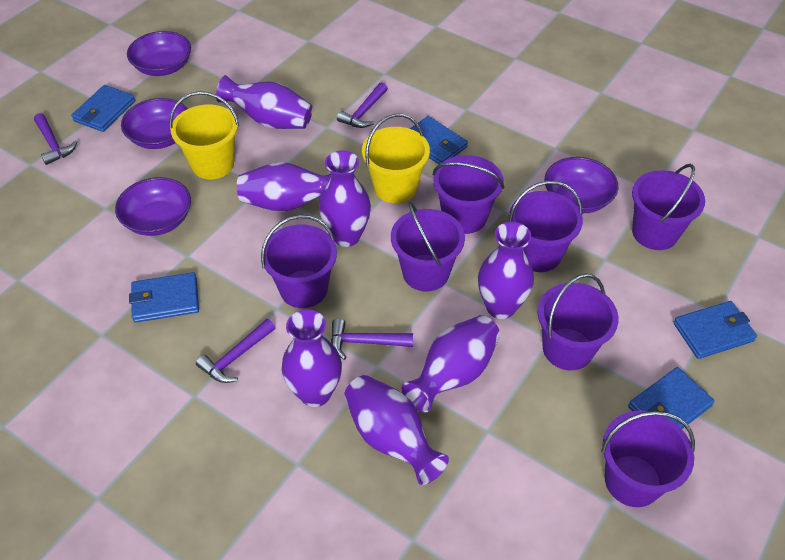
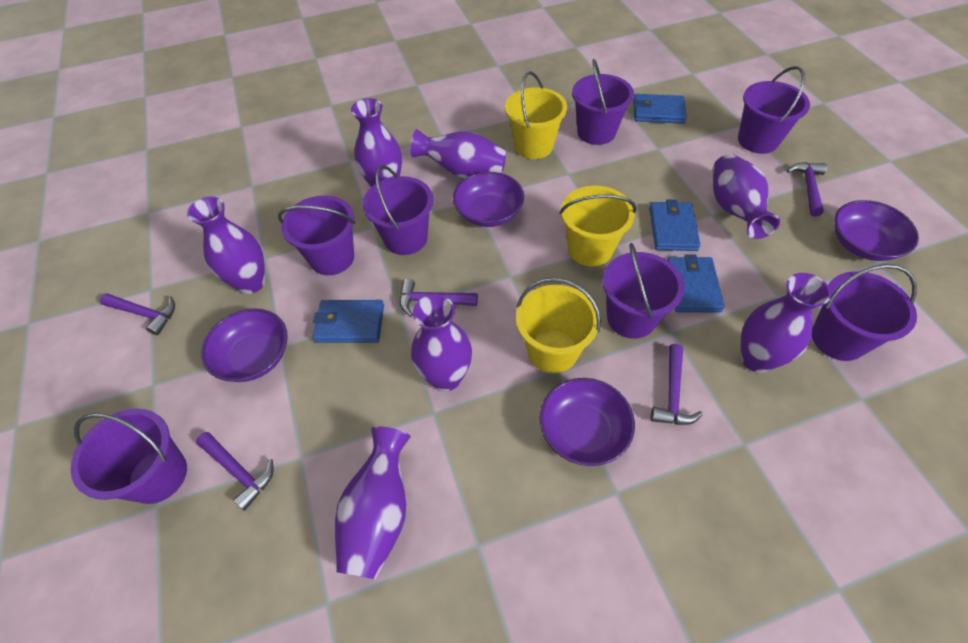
blue wallet: 5 -> 4
purple hammer: 4 -> 5
yellow bucket: 2 -> 3

